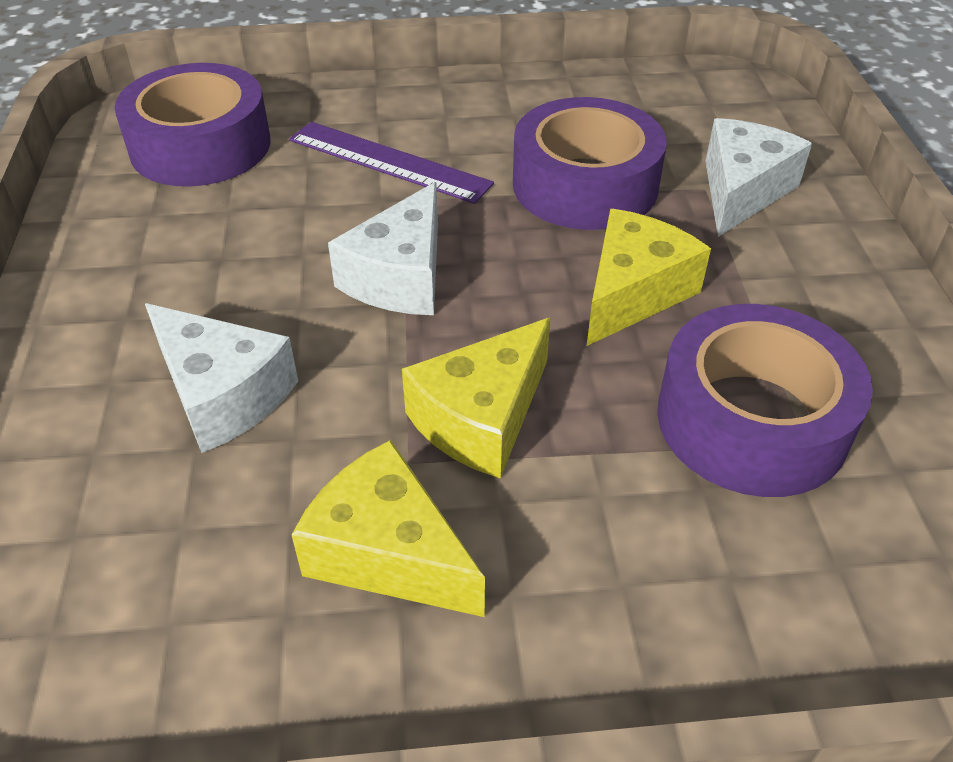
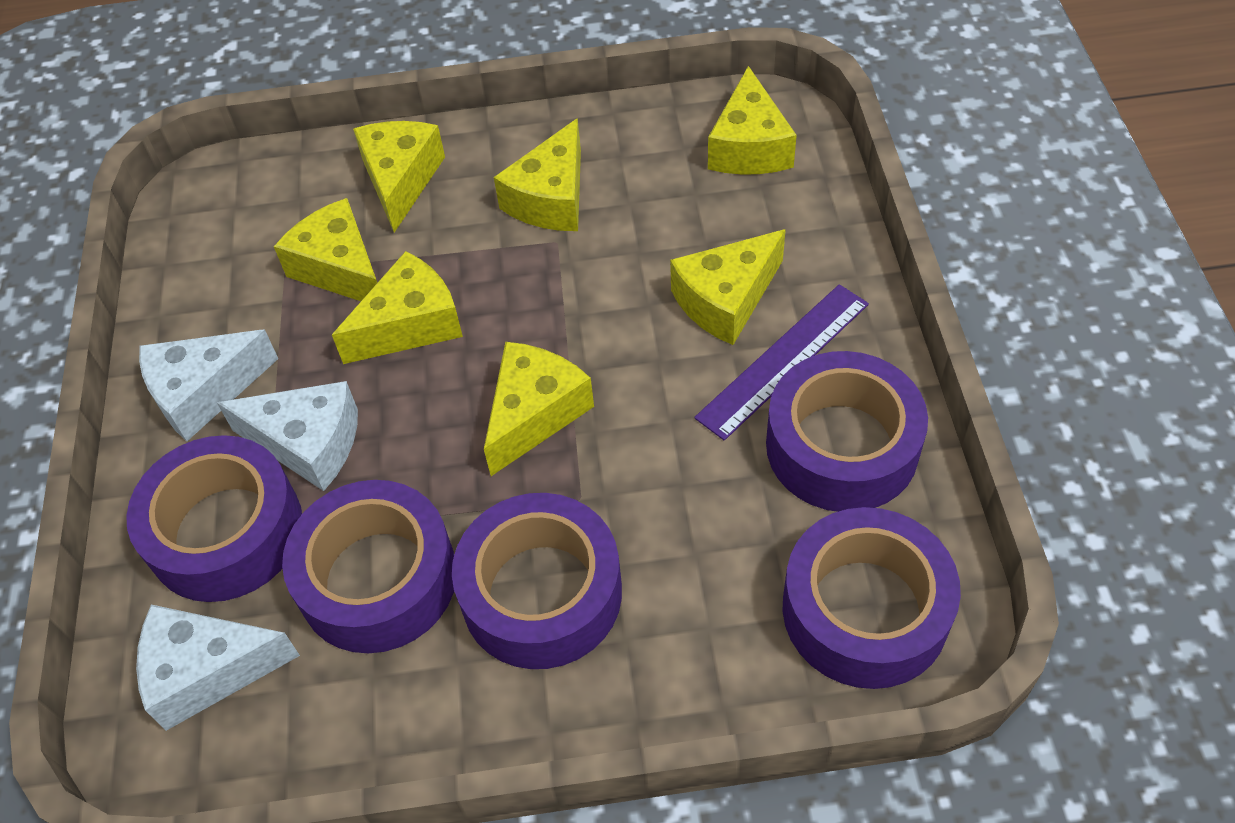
purple tape: 3 -> 5
yellow cheese: 3 -> 7

